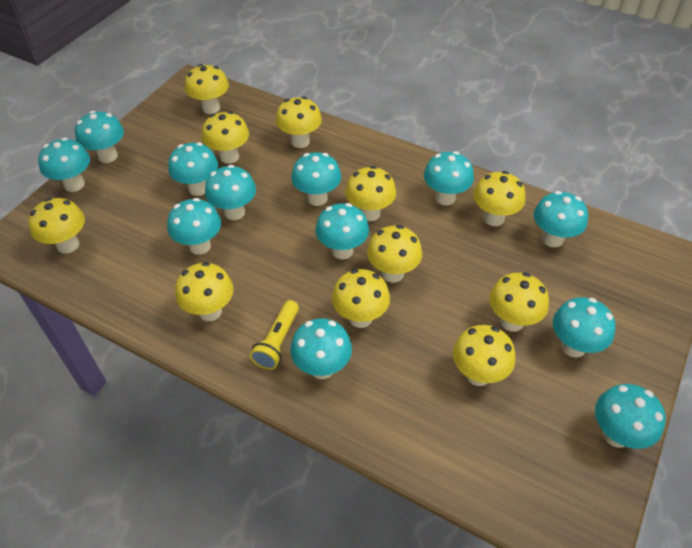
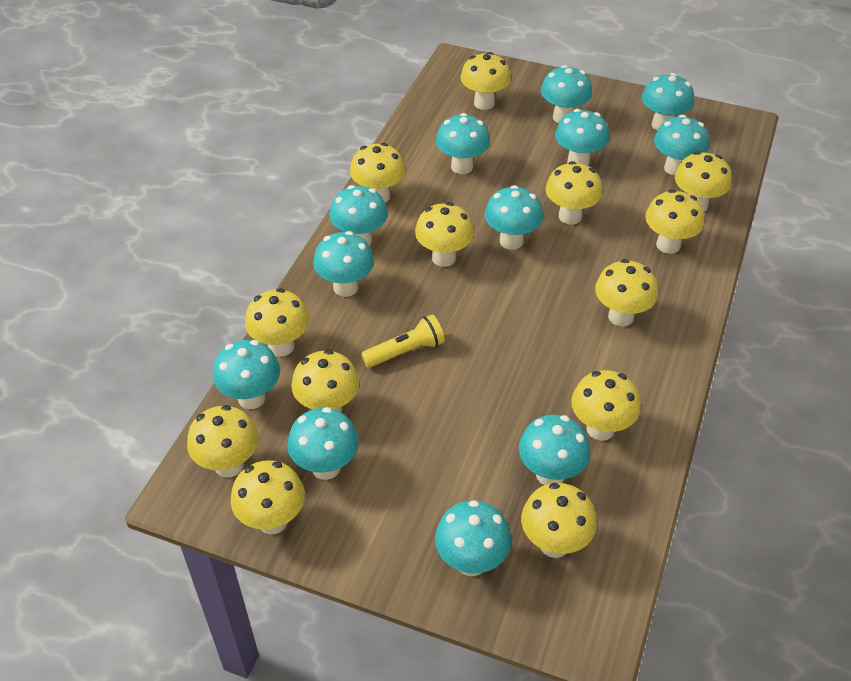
yellow mushroom: 11 -> 13

